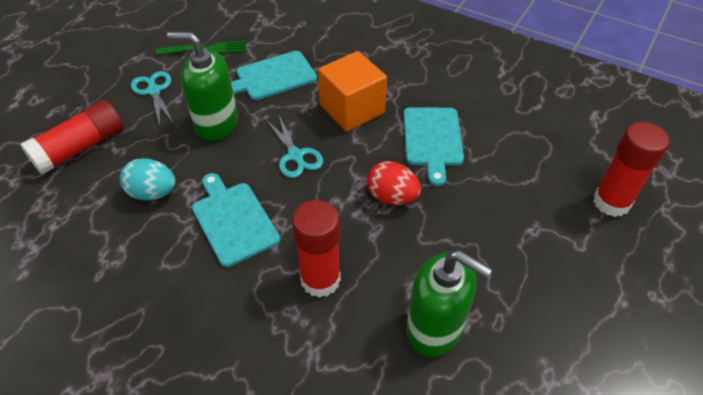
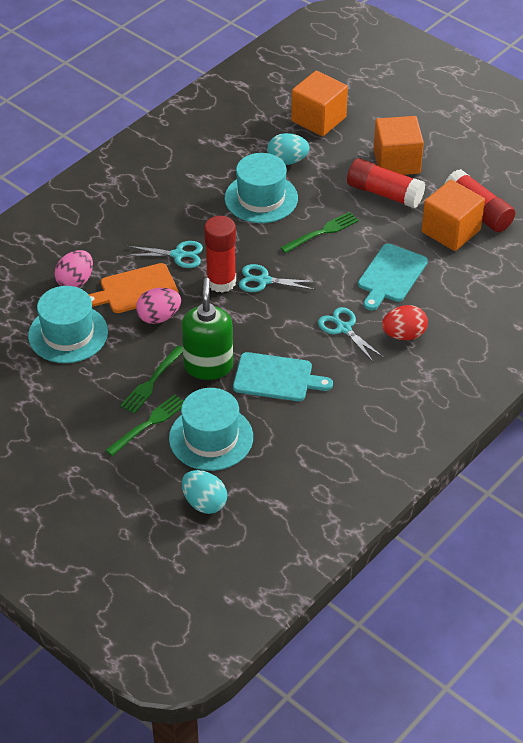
green fork: 1 -> 3
green soap dispenser: 2 -> 1
orange cube: 1 -> 3
orange cutting board: 0 -> 1
pink egg: 0 -> 2
turquoise cutting board: 3 -> 2
turquoise egg: 1 -> 2
turquoise hat: 0 -> 3
turquoise scissors: 2 -> 3

